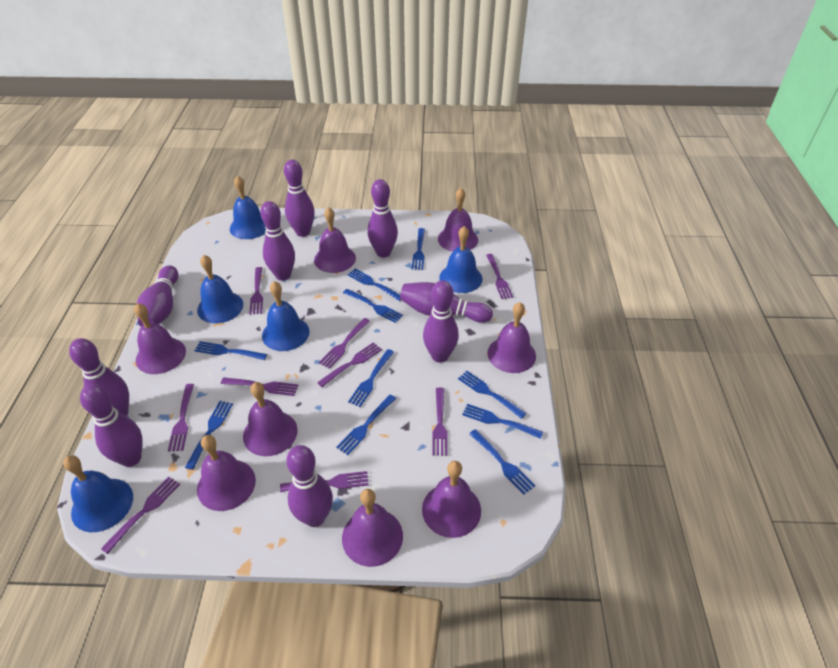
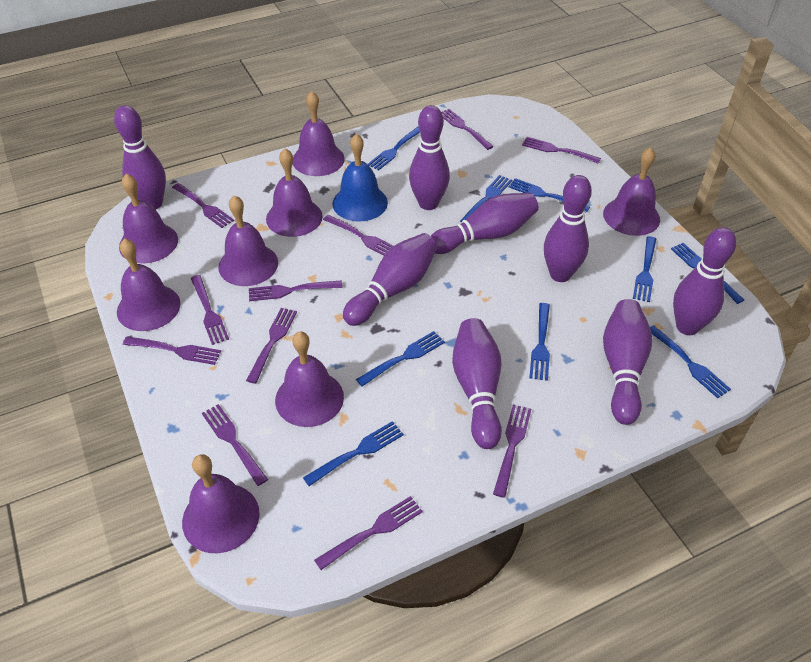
blue bell: 5 -> 1
blue fork: 10 -> 9
purple bowling pin: 9 -> 8
purple fork: 9 -> 11

